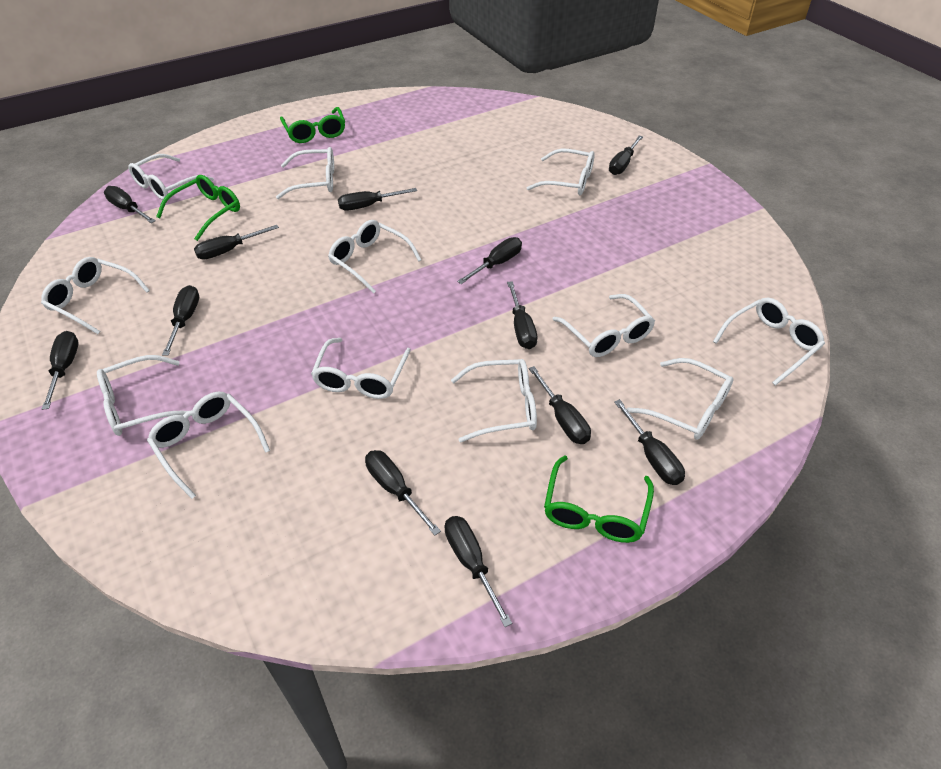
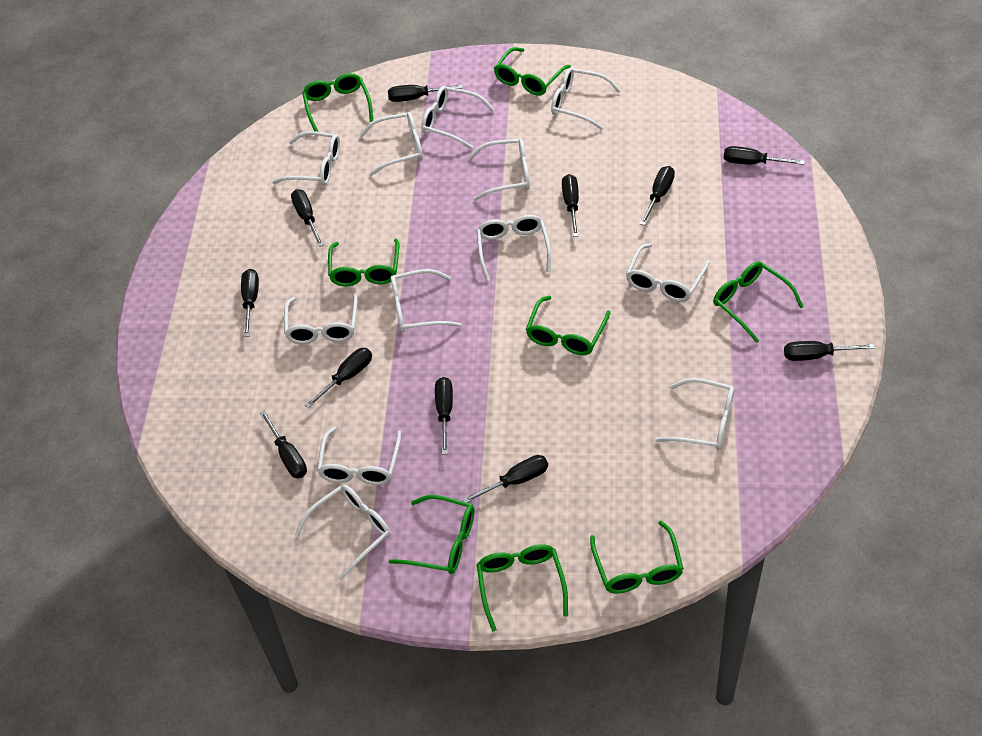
black screwdriver: 12 -> 11
green glasses: 3 -> 8

